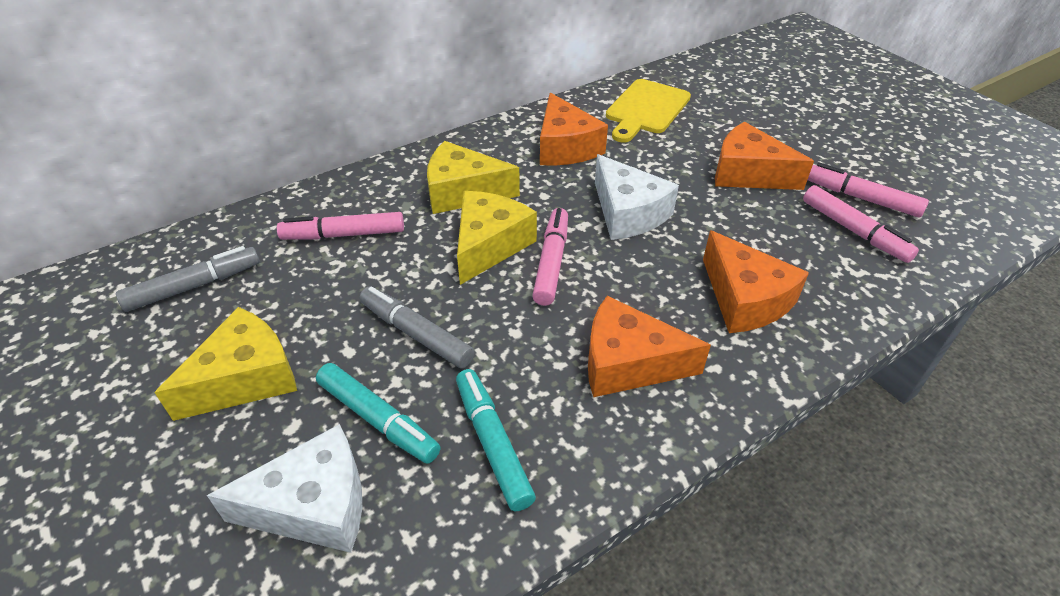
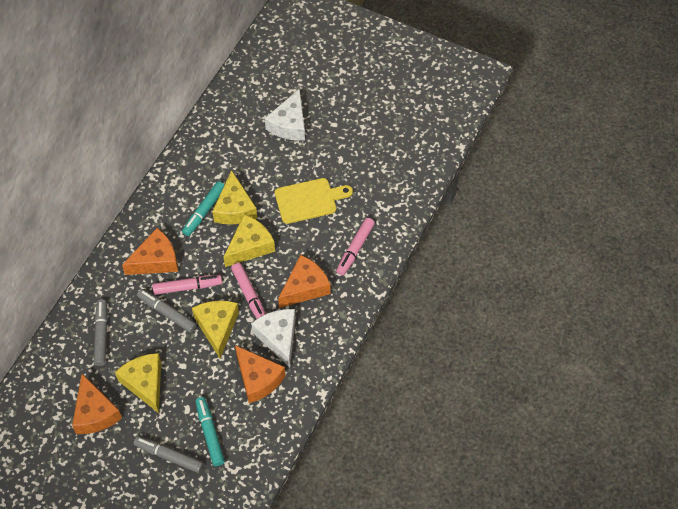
grey marker: 2 -> 3
pink marker: 4 -> 3
yellow cheese: 3 -> 4

